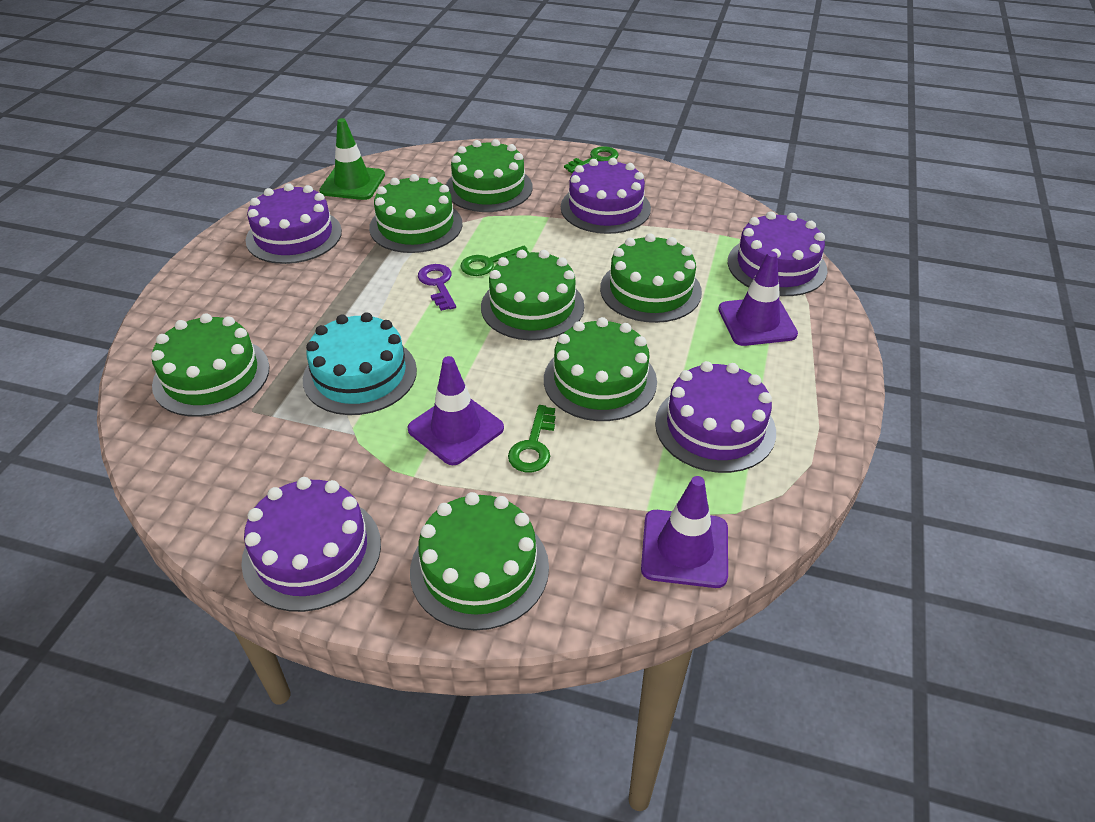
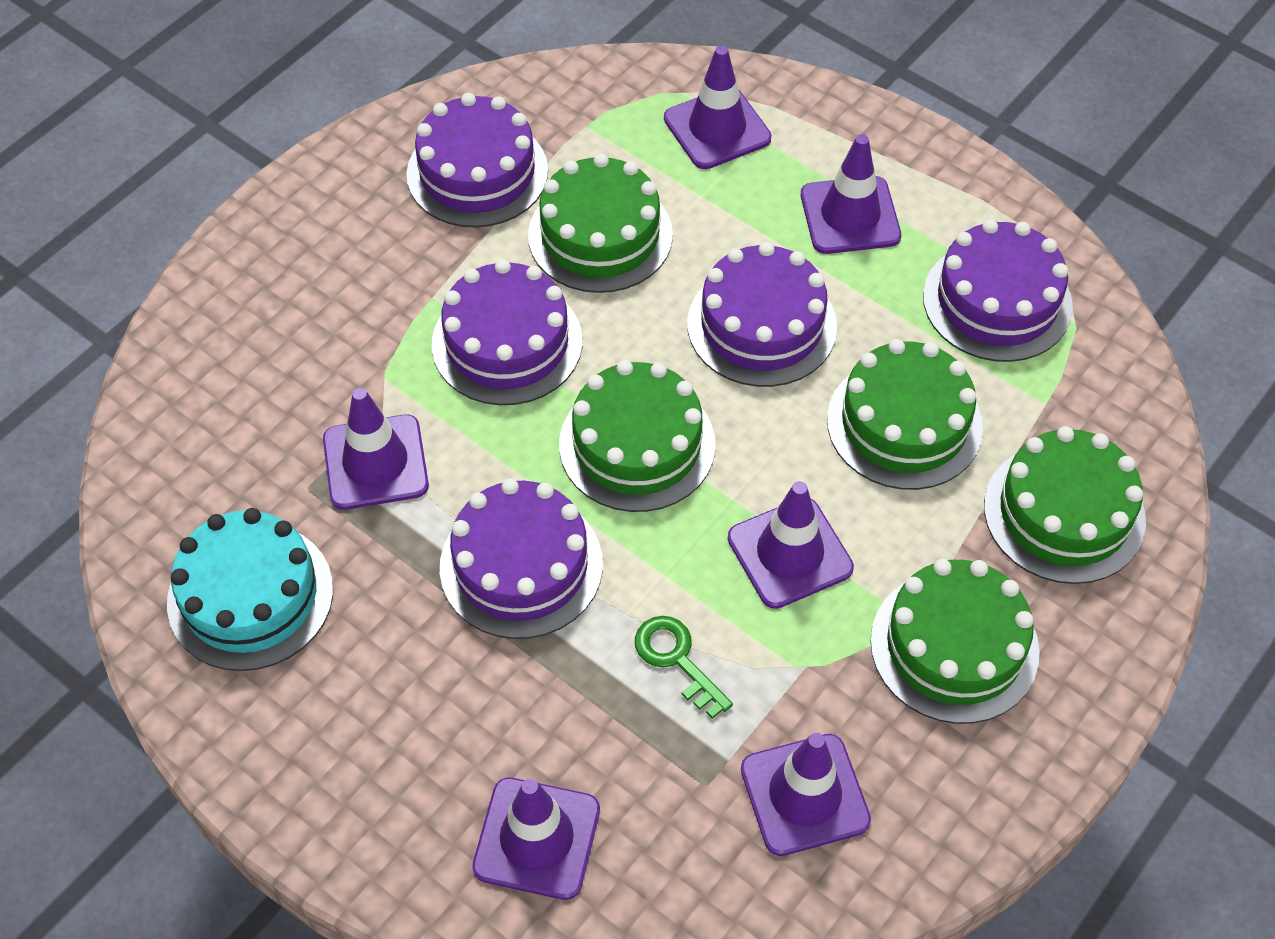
green cake: 7 -> 5
green key: 3 -> 1
green traffic cone: 1 -> 0
purple key: 1 -> 0
purple traffic cone: 3 -> 6

